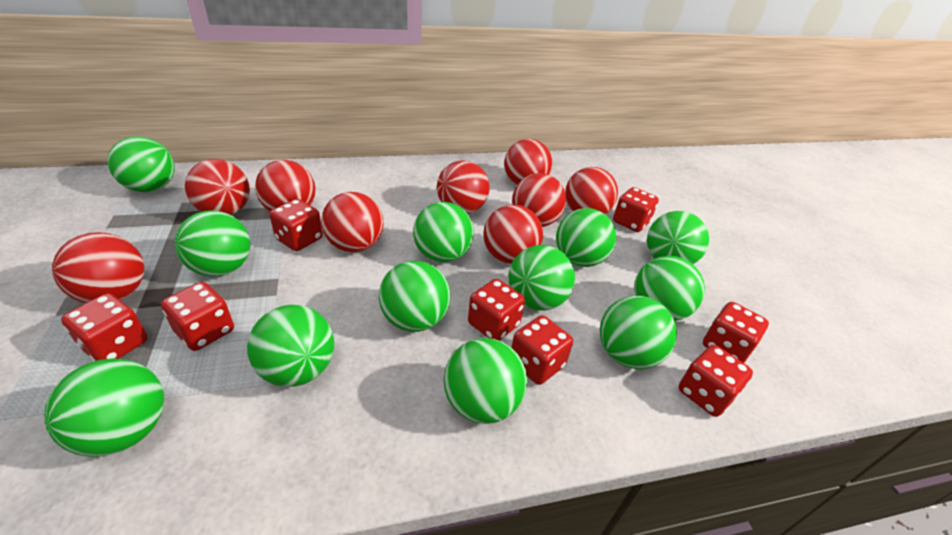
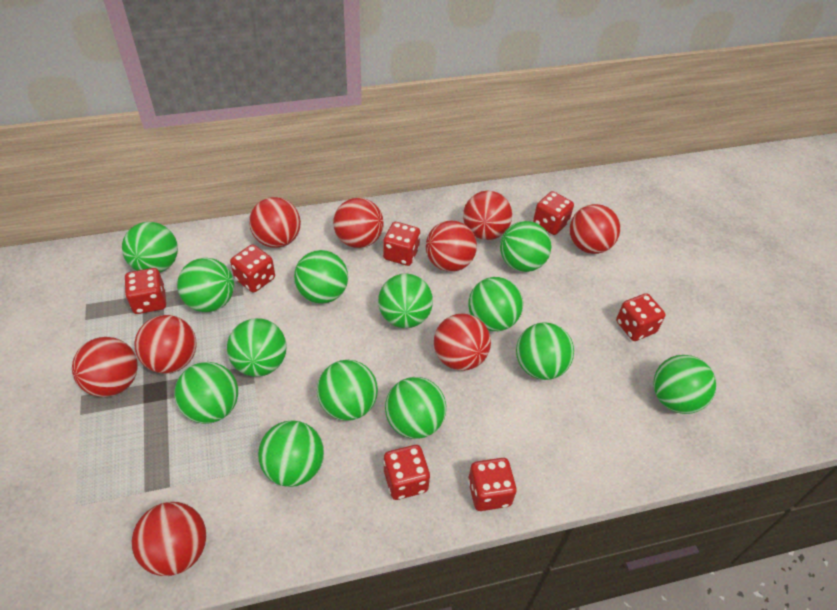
green ball: 12 -> 13
red dice: 8 -> 7

